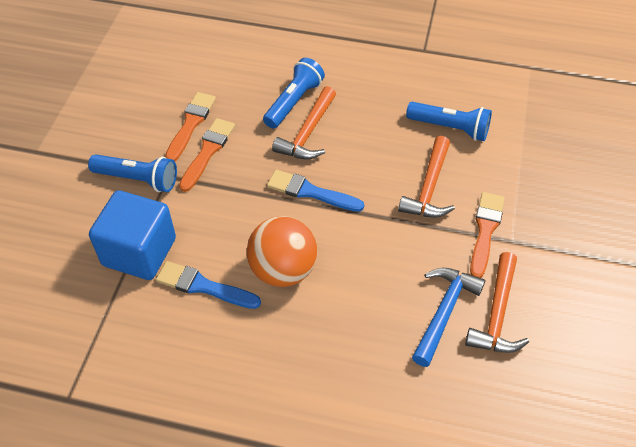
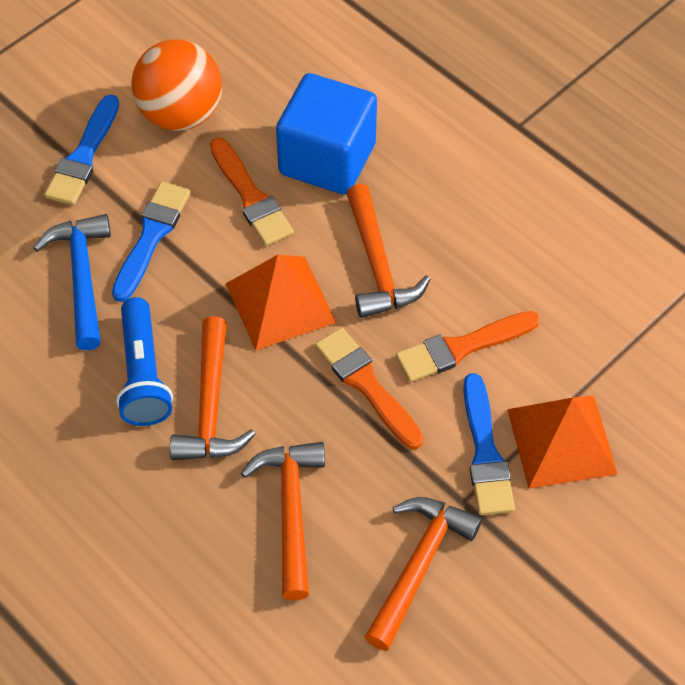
blue brush: 2 -> 3
blue flashlight: 3 -> 1
orange hammer: 3 -> 4
orange pyramid: 0 -> 2

